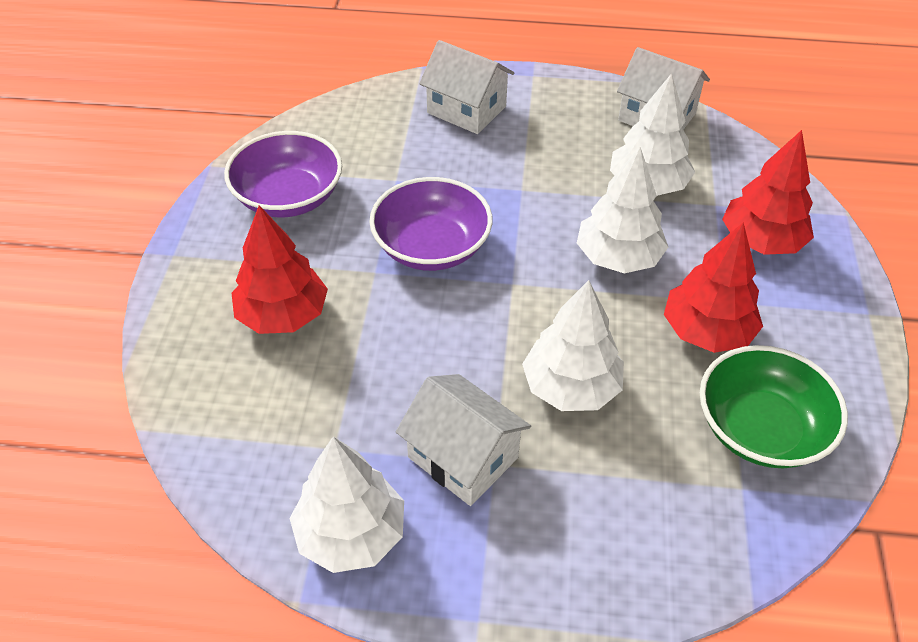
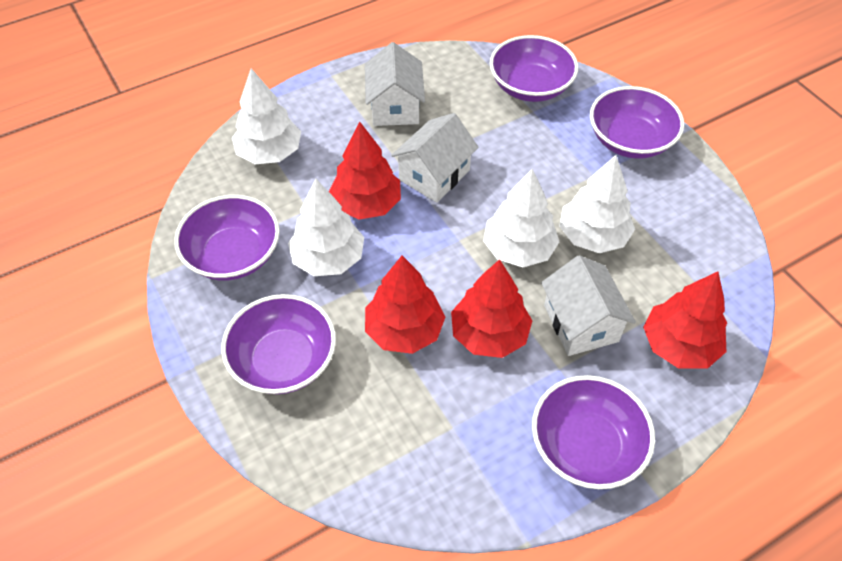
green bowl: 1 -> 0
purple bowl: 2 -> 5
red tree: 3 -> 4

